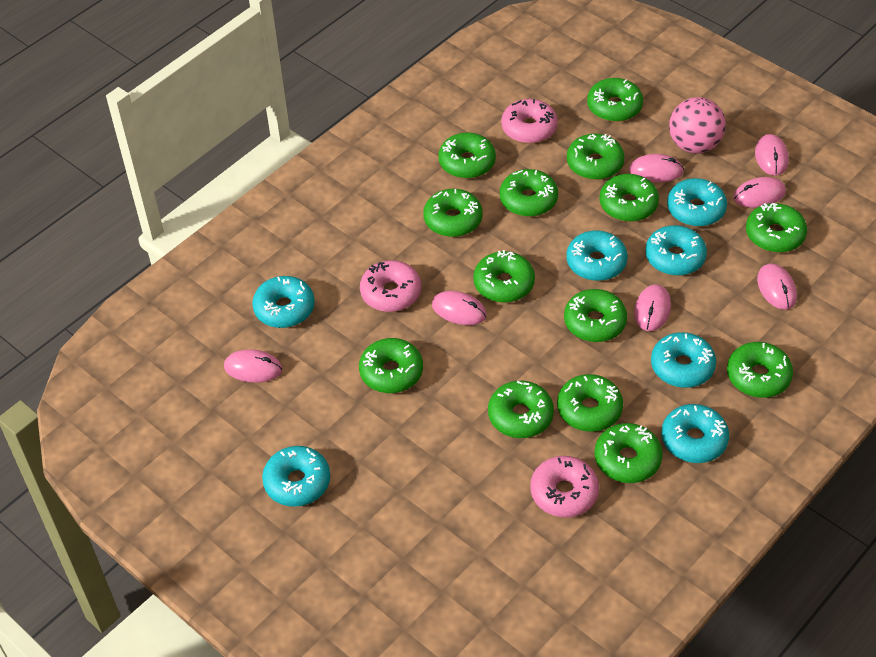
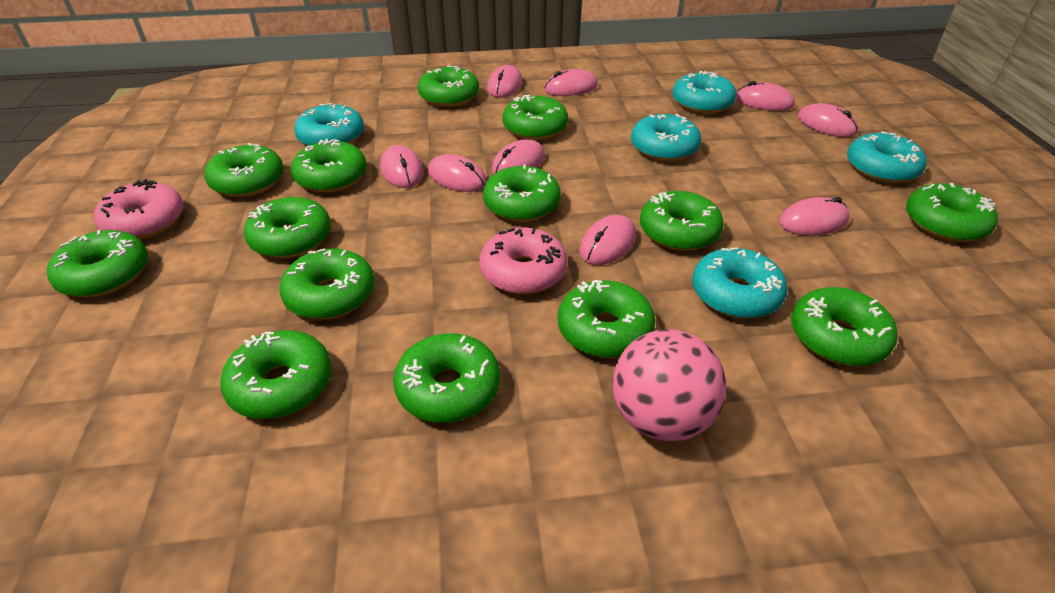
pink donut: 3 -> 2
pink mouse: 7 -> 9
turquoise donut: 7 -> 5

